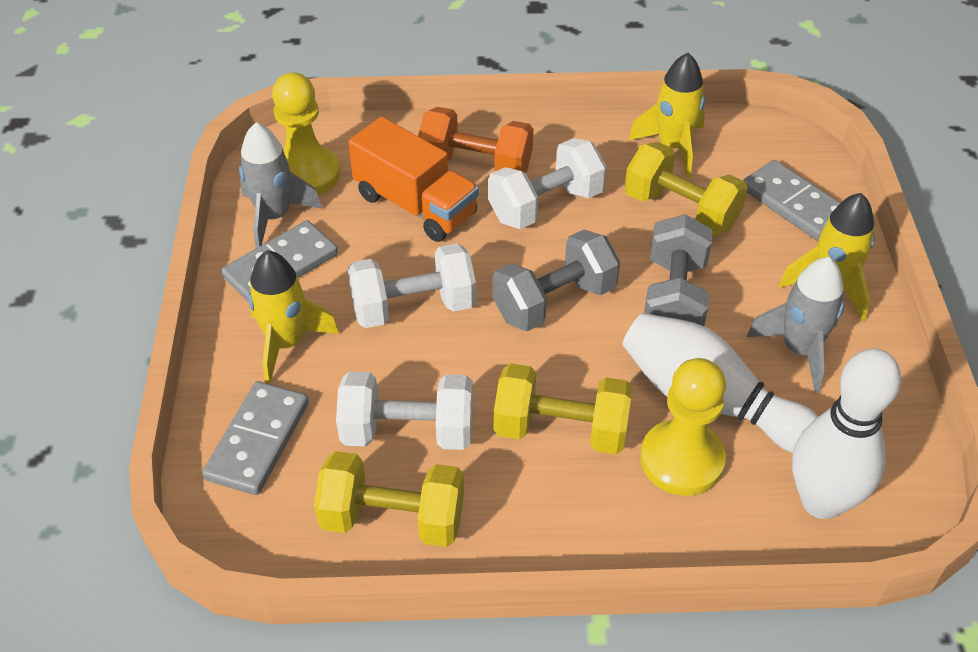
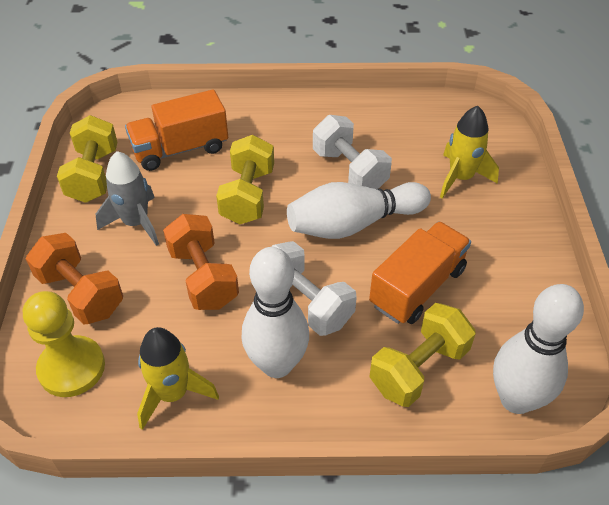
grey domino: 3 -> 0
grey dumbbell: 2 -> 0
grey rocket: 2 -> 1
orange dumbbell: 1 -> 2
orange truck: 1 -> 2
white bowling pin: 2 -> 3
white dumbbell: 3 -> 2
yellow pawn: 2 -> 1
yellow rocket: 3 -> 2

